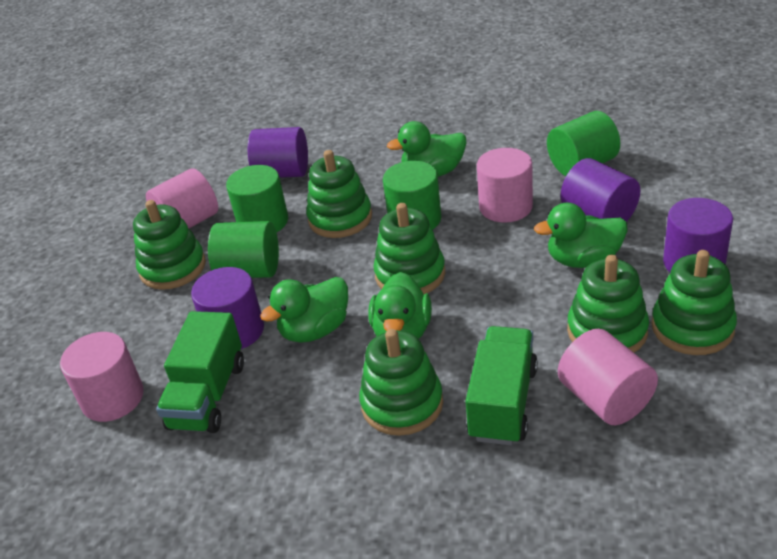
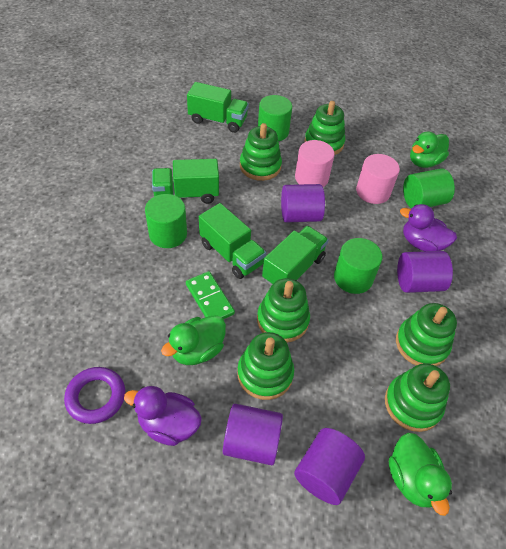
green domino: 0 -> 1
green duck: 4 -> 3
green truck: 2 -> 4
pink cylinder: 4 -> 2
purple duck: 0 -> 2
purple ring: 0 -> 1

